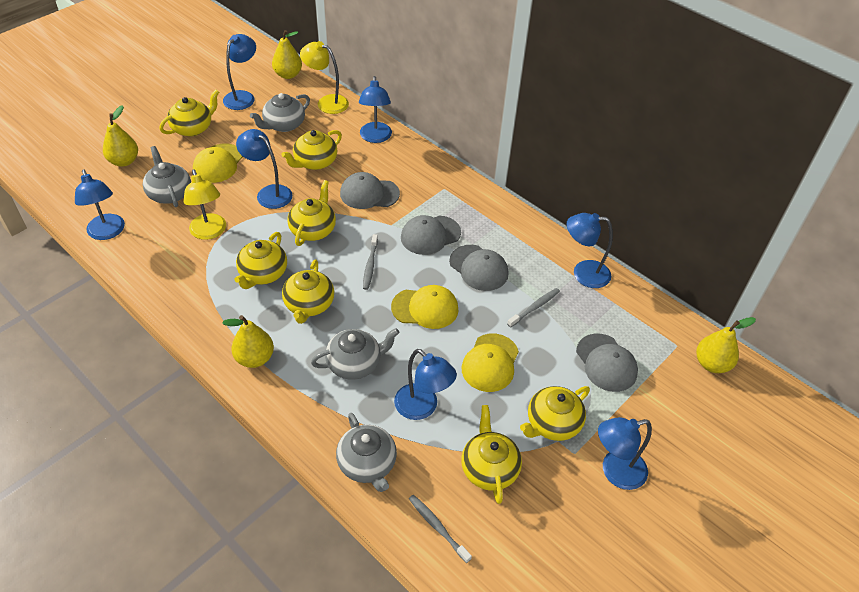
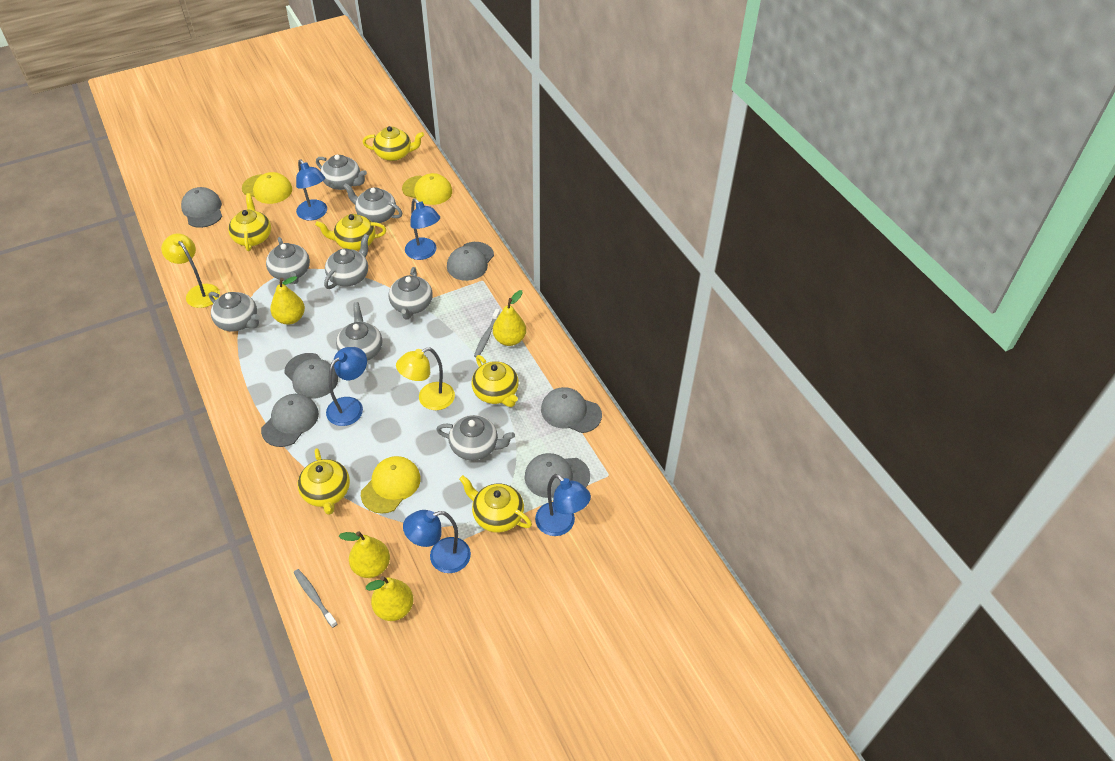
blue lamp: 7 -> 5
grey cap: 4 -> 6
grey teapot: 4 -> 8
grey toothbrush: 3 -> 2
yellow teapot: 7 -> 6

